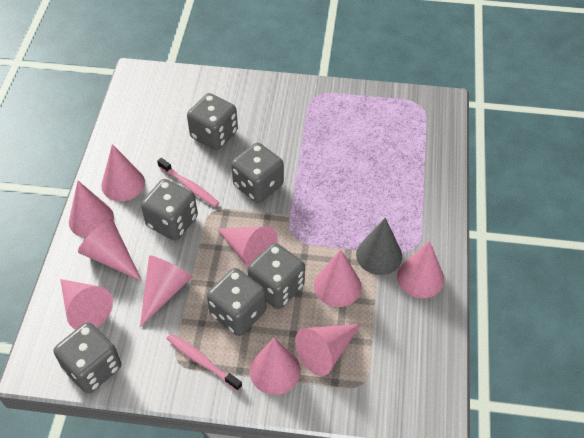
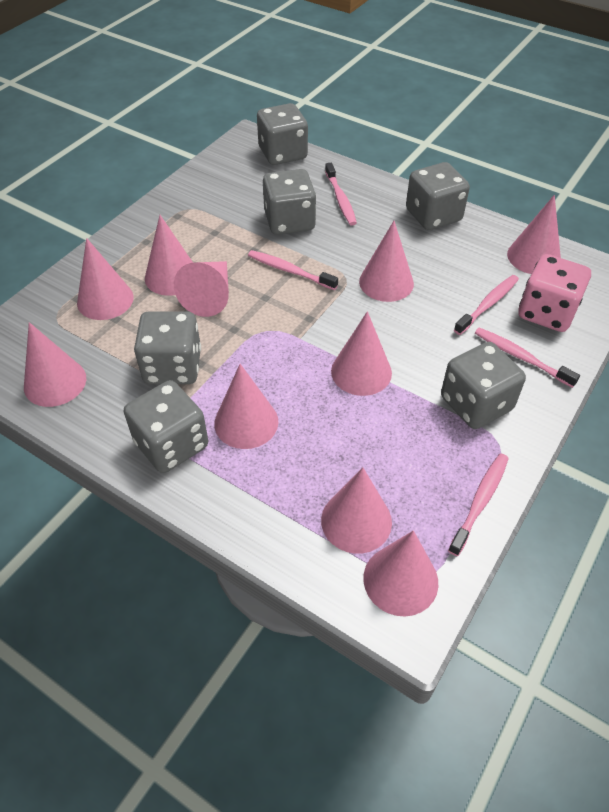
grey cone: 1 -> 0
pink dice: 0 -> 1
pink toothbrush: 2 -> 5

